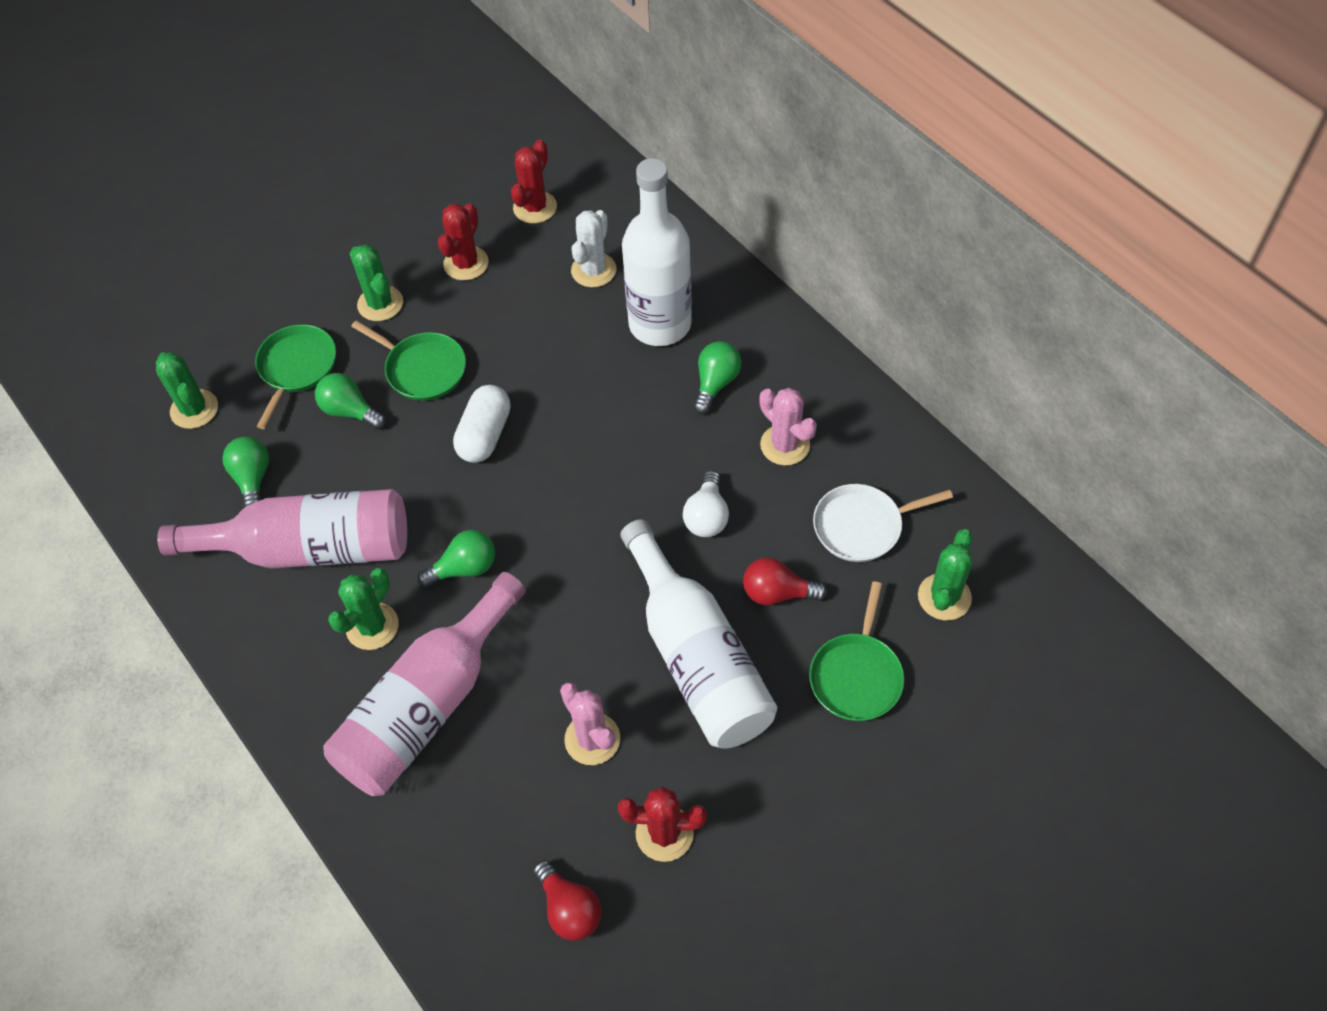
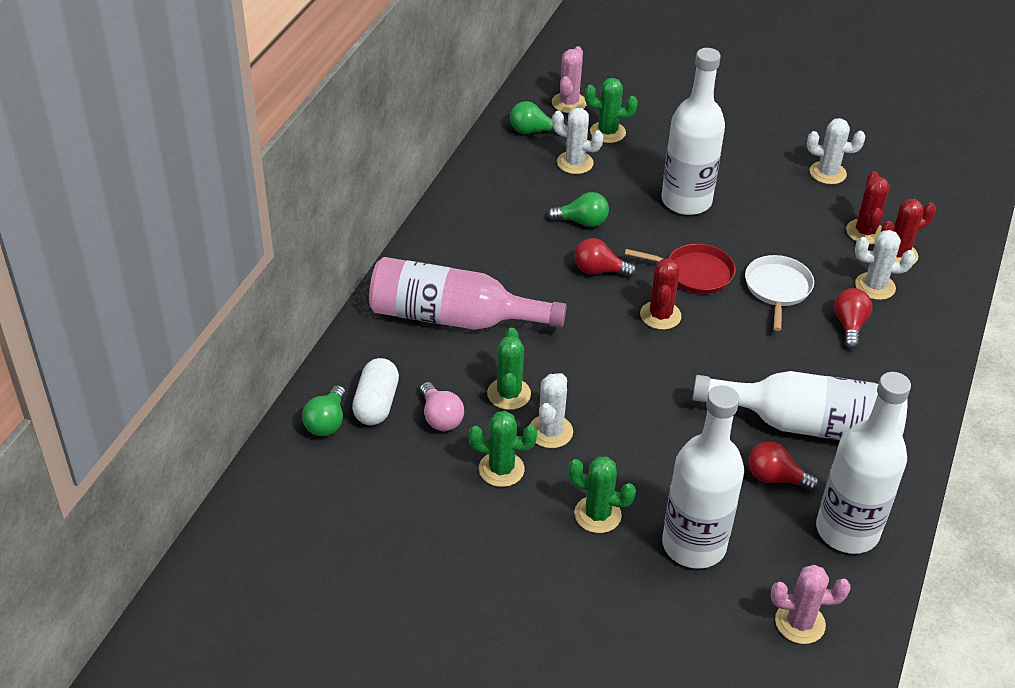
green light bulb: 4 -> 3
green pan: 3 -> 0
pink bottle: 2 -> 1
pink light bulb: 0 -> 1
red light bulb: 2 -> 3
red pan: 0 -> 1
white bottle: 2 -> 4
white cactus: 1 -> 4
white light bulb: 1 -> 0

